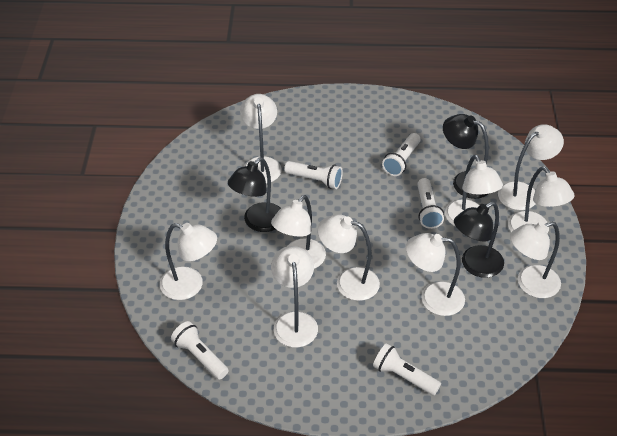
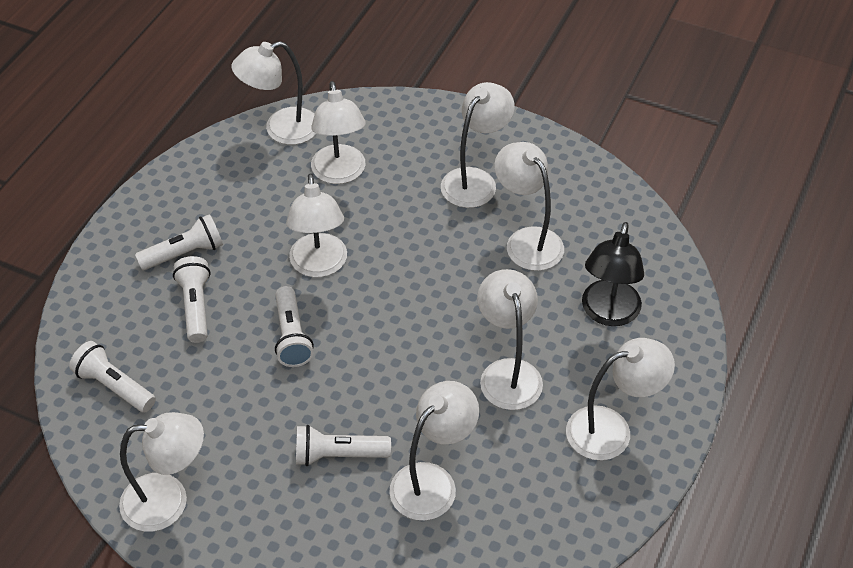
black lamp: 3 -> 1
white lamp: 10 -> 9

